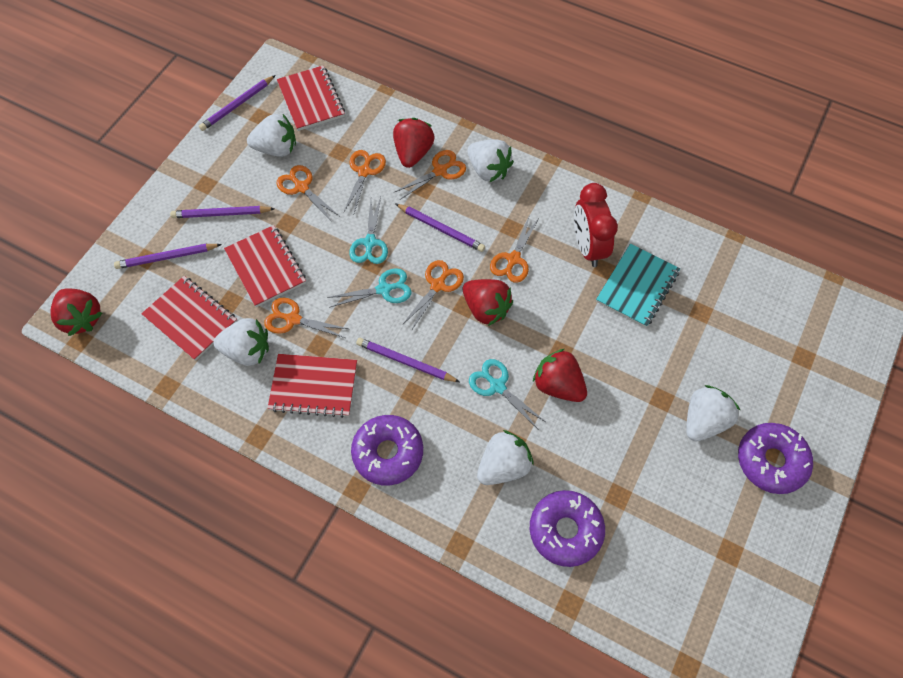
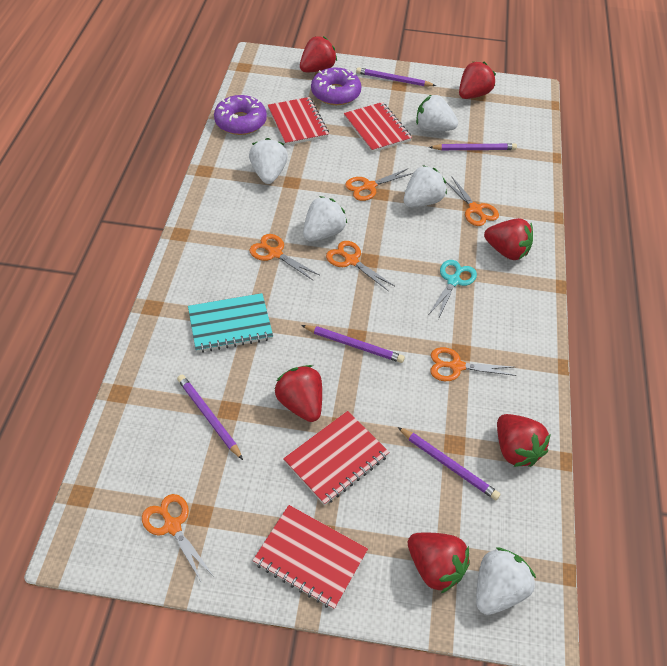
purple donut: 3 -> 2
red clock: 1 -> 0
red strawberry: 4 -> 6
turquoise scissors: 3 -> 1

